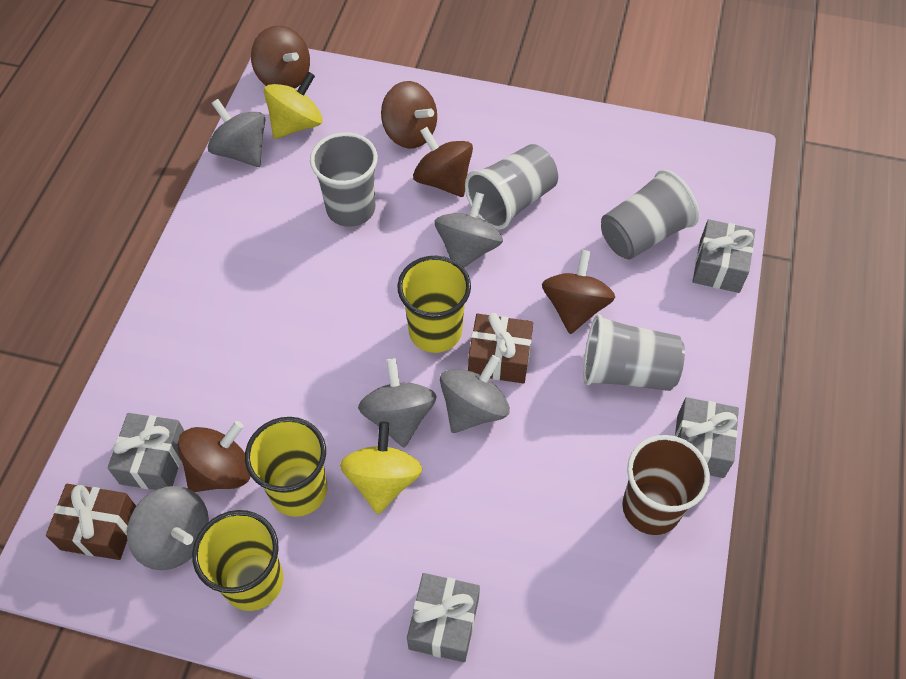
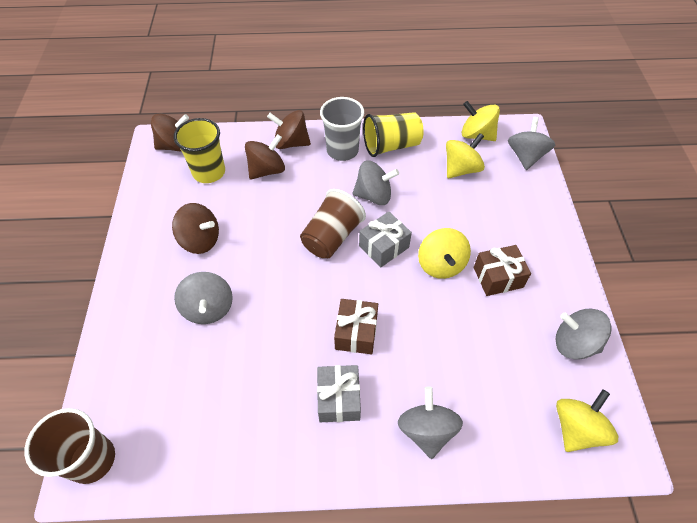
brown cup: 1 -> 2
brown spinning top: 5 -> 4
grey cup: 4 -> 1
grey gift: 4 -> 2
yellow cup: 3 -> 2
yellow spinning top: 2 -> 4

